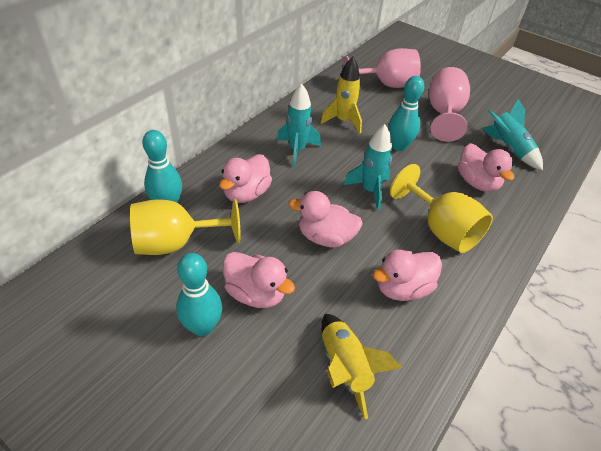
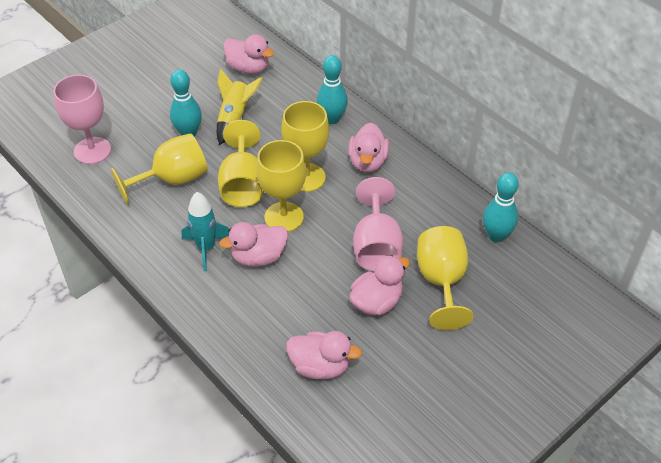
turquoise rocket: 3 -> 1
yellow goblet: 2 -> 5
yellow rocket: 2 -> 1

